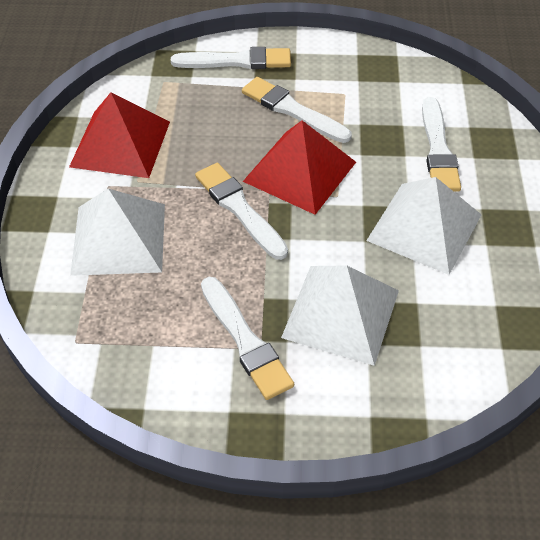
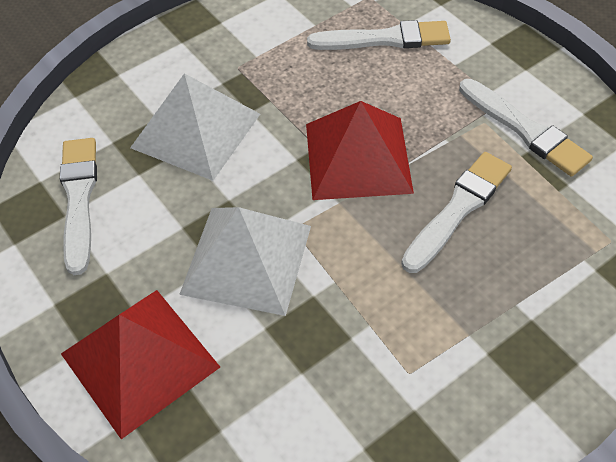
white brush: 5 -> 4
white pyramid: 3 -> 2

